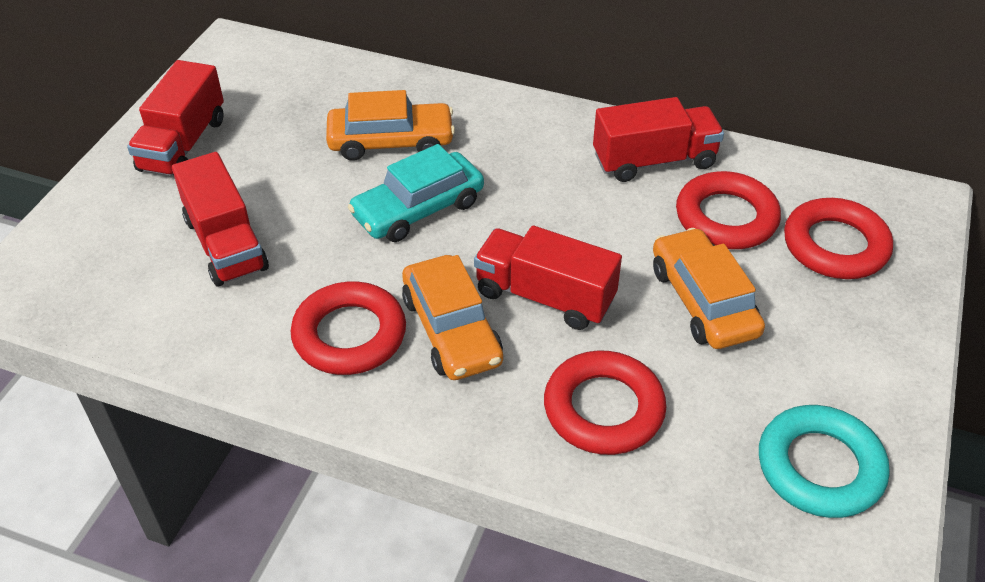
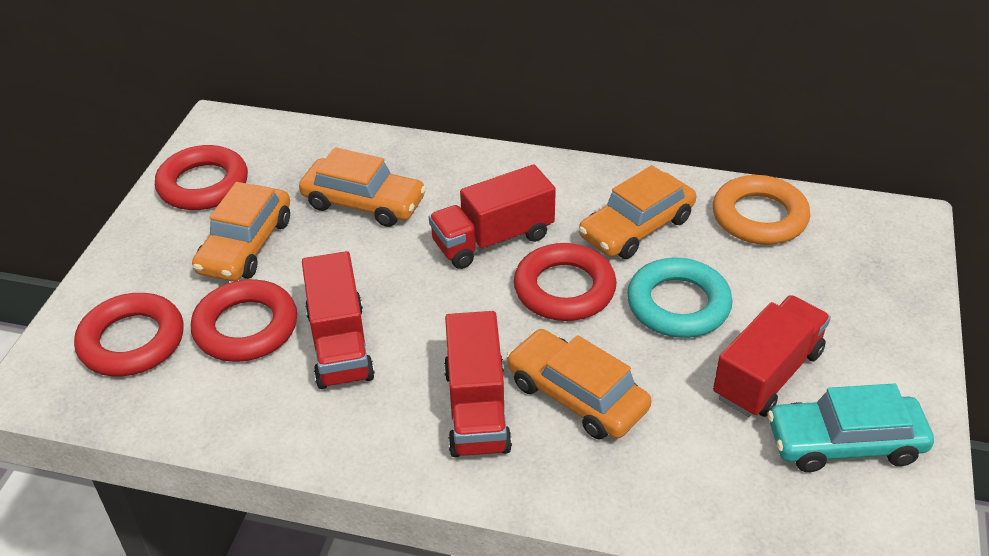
orange car: 3 -> 4
orange ring: 0 -> 1

